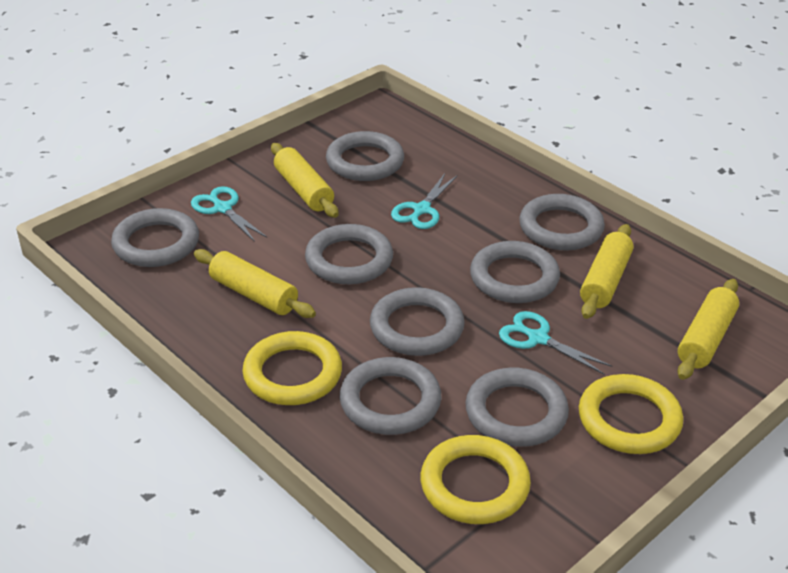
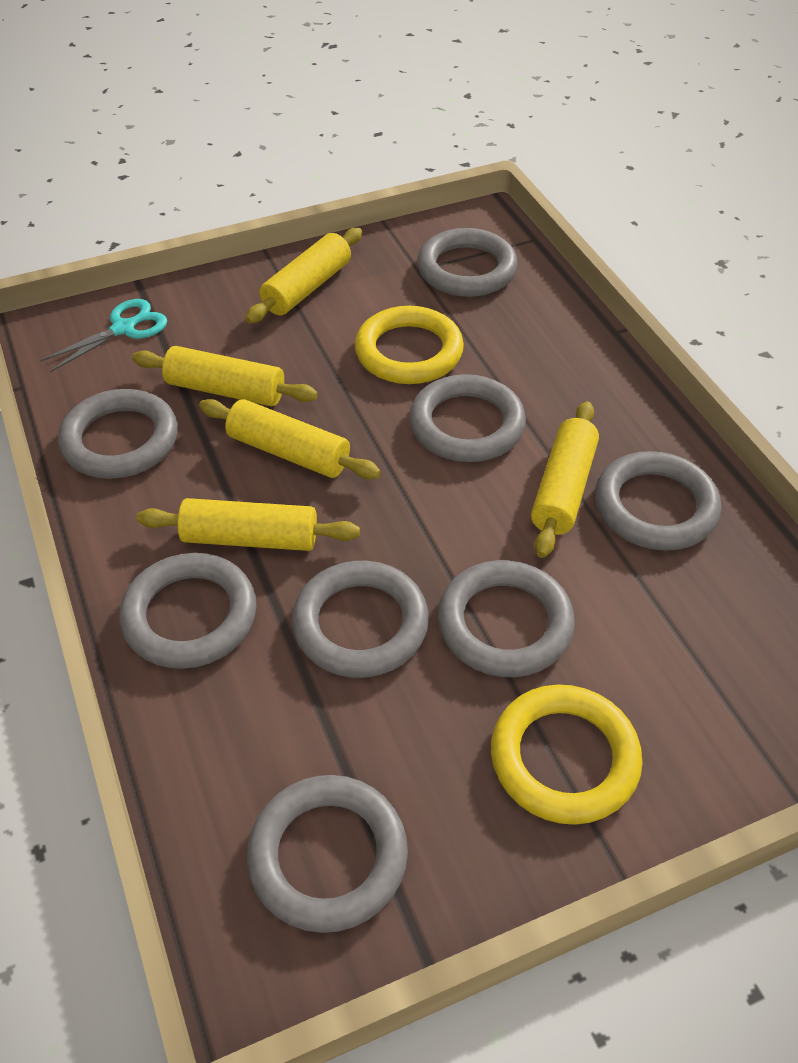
turquoise scissors: 3 -> 1
yellow ring: 3 -> 2
yellow rolling pin: 4 -> 5

